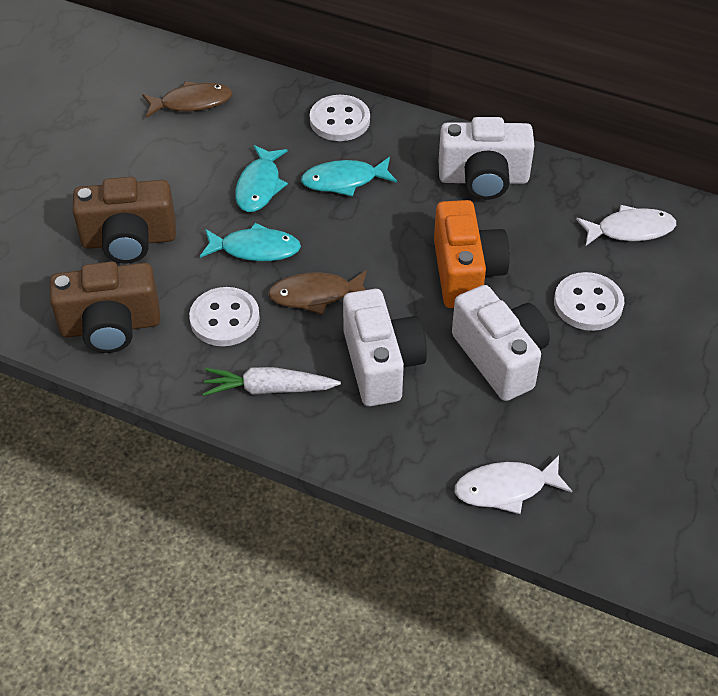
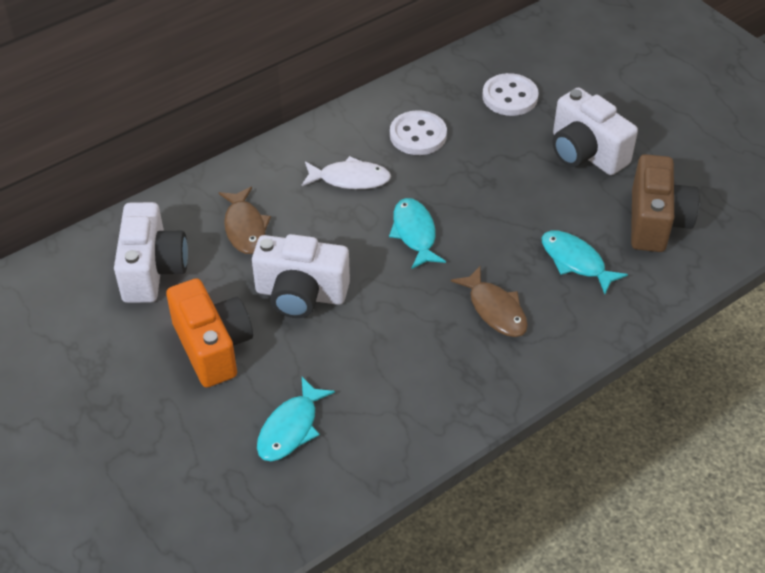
brown camera: 2 -> 1
white button: 3 -> 2
white carrot: 1 -> 0
white fish: 2 -> 1

